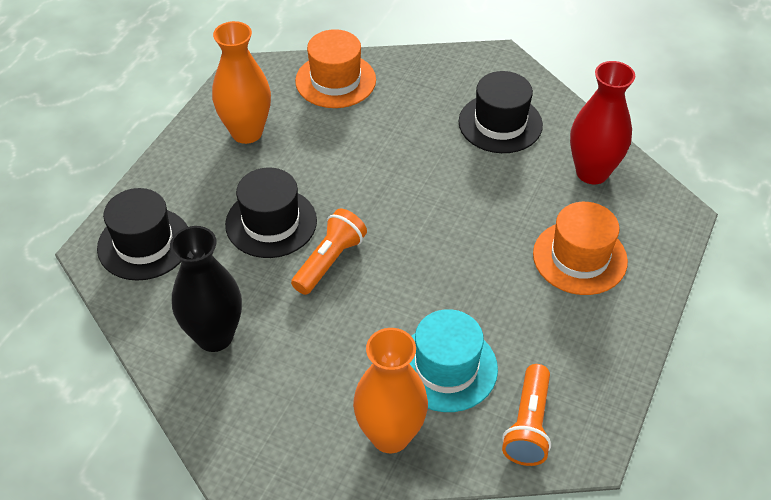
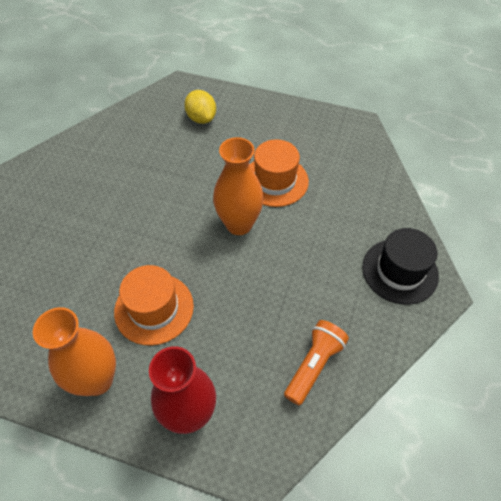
black hat: 3 -> 1
black vase: 1 -> 0
orange flashlight: 2 -> 1
turquoise hat: 1 -> 0
yellow lemon: 0 -> 1

